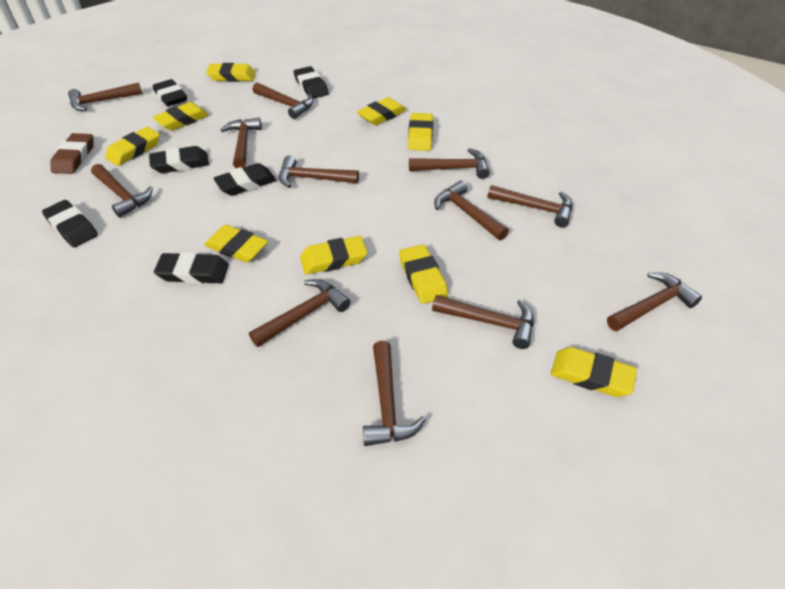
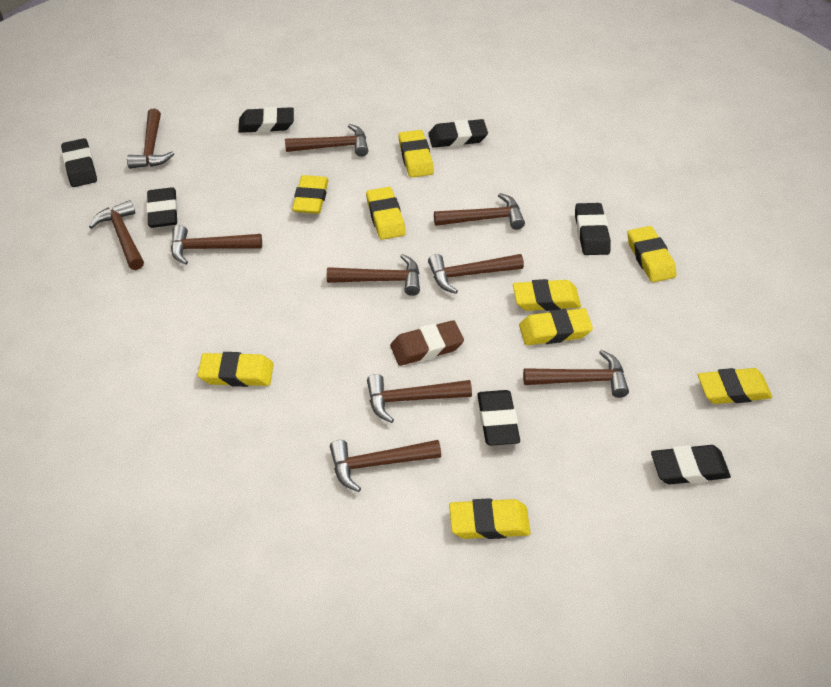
black eraser: 6 -> 7
brown hammer: 12 -> 10

